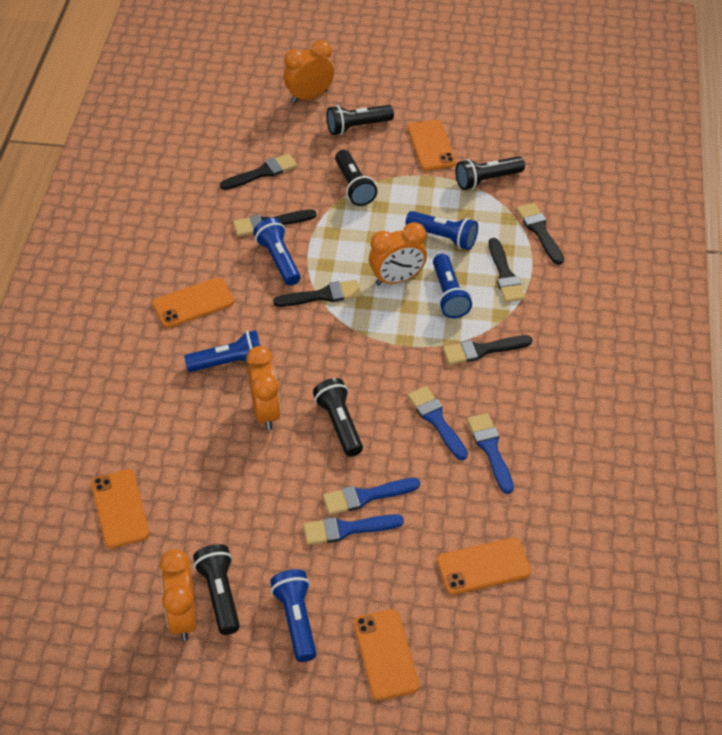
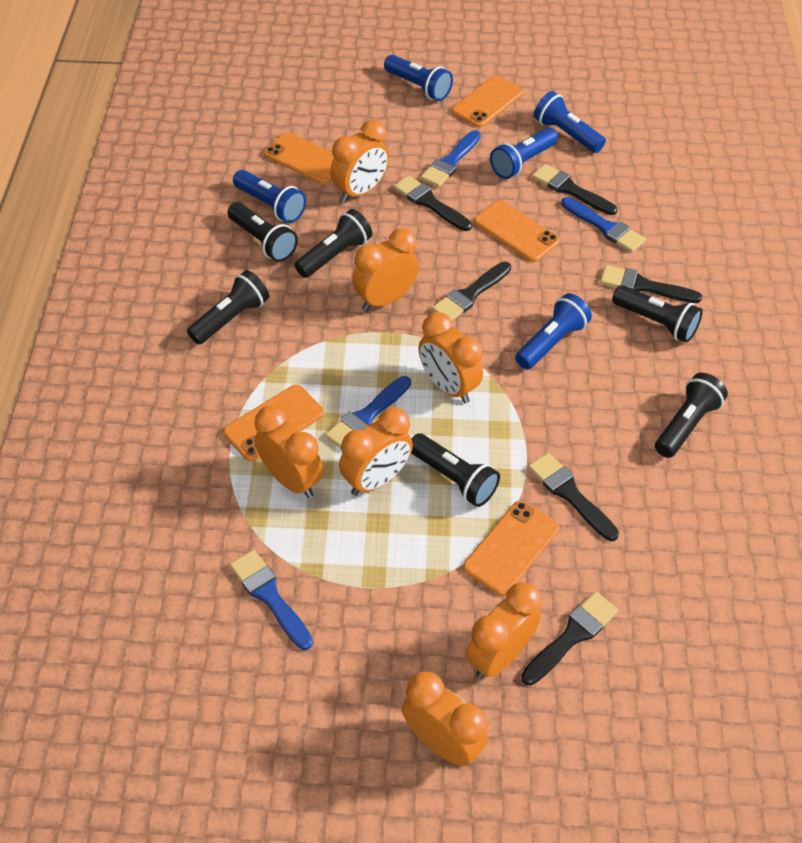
black flashlight: 5 -> 6
orange clock: 4 -> 7

